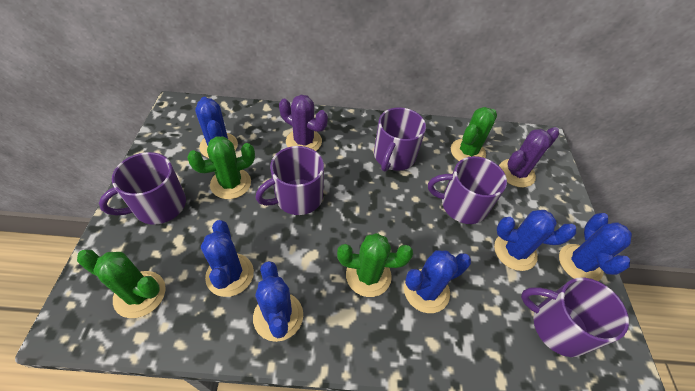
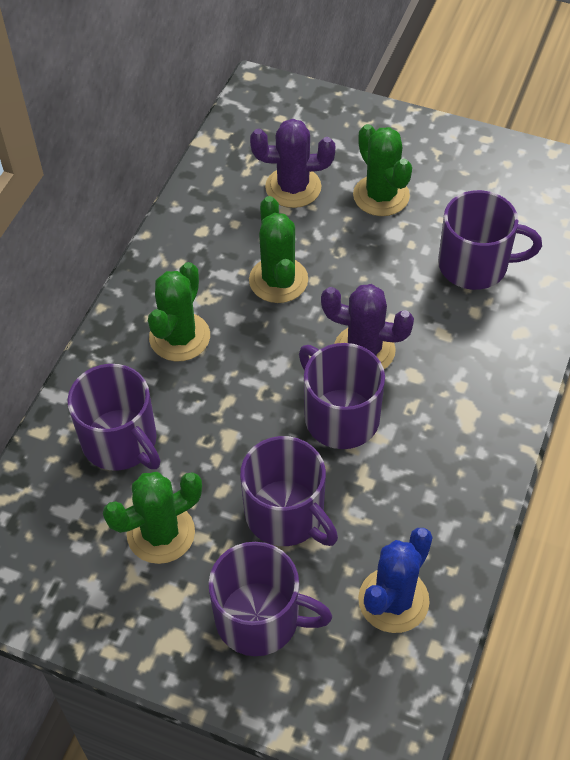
blue cactus: 6 -> 1

